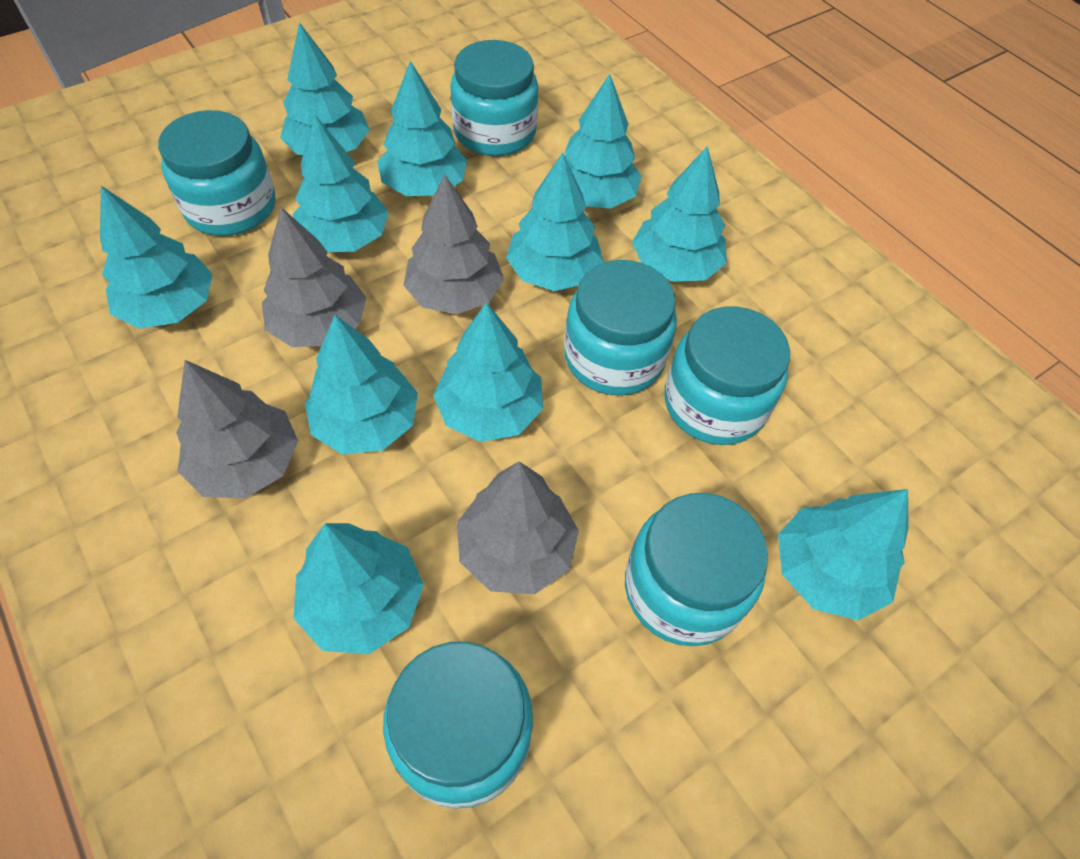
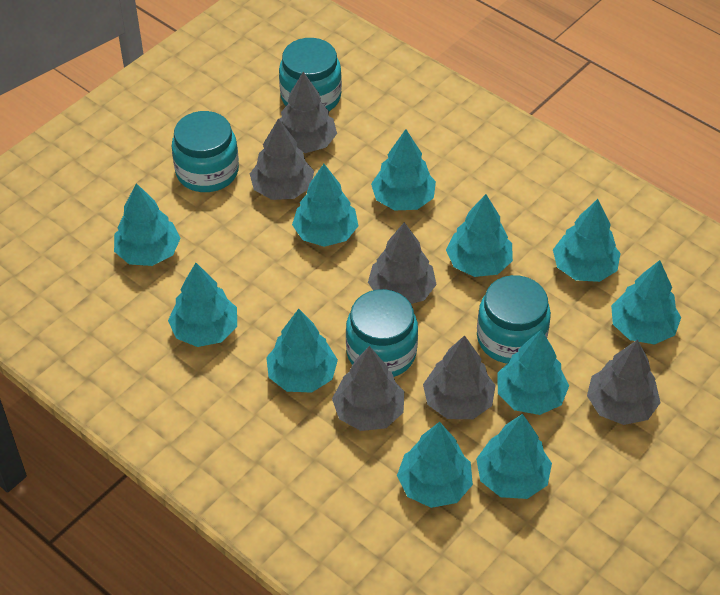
grey tree: 4 -> 6
turquoise jar: 6 -> 4

